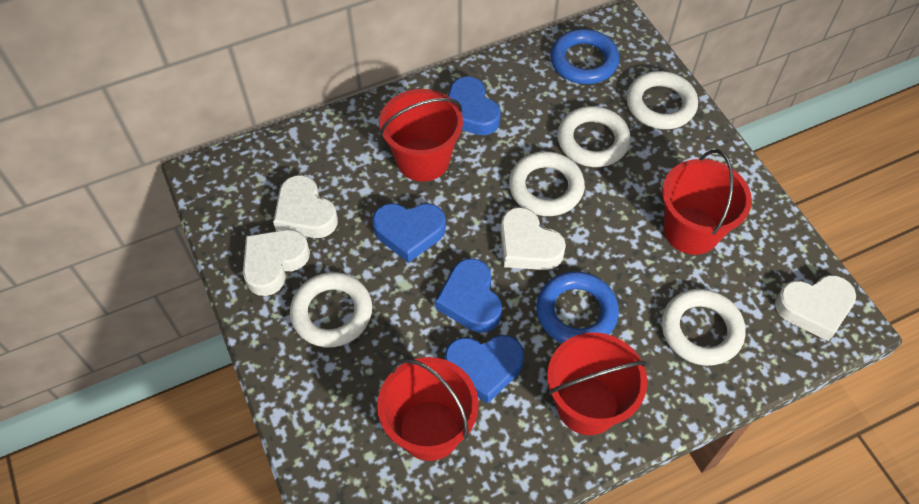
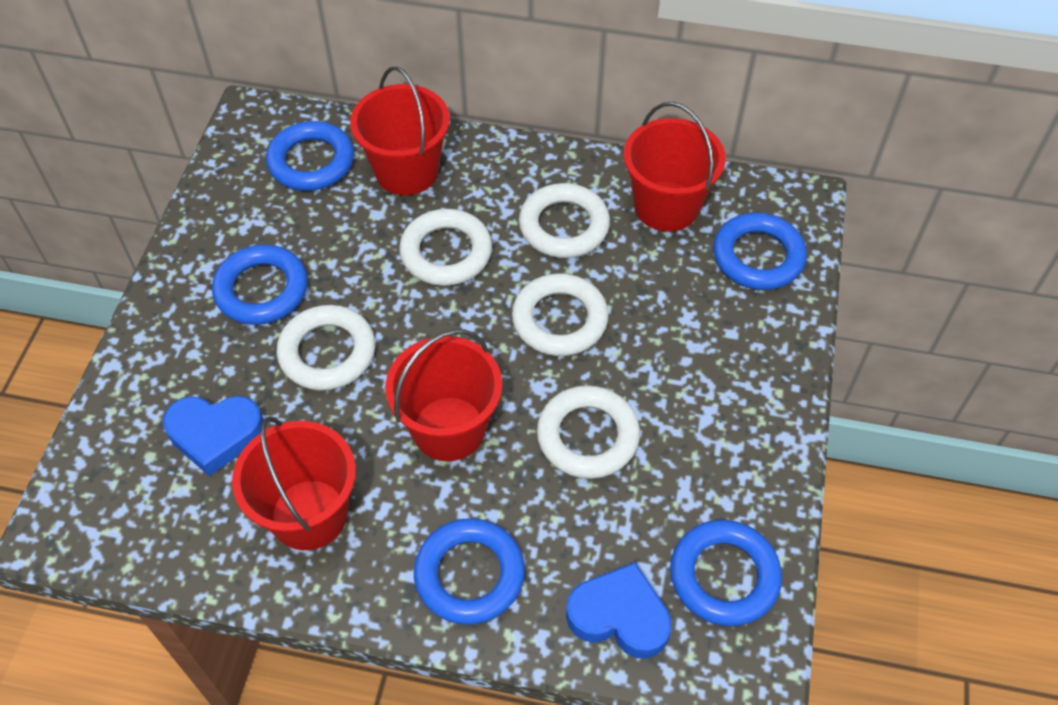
blue heart: 4 -> 2
blue ring: 2 -> 5
white heart: 4 -> 0

